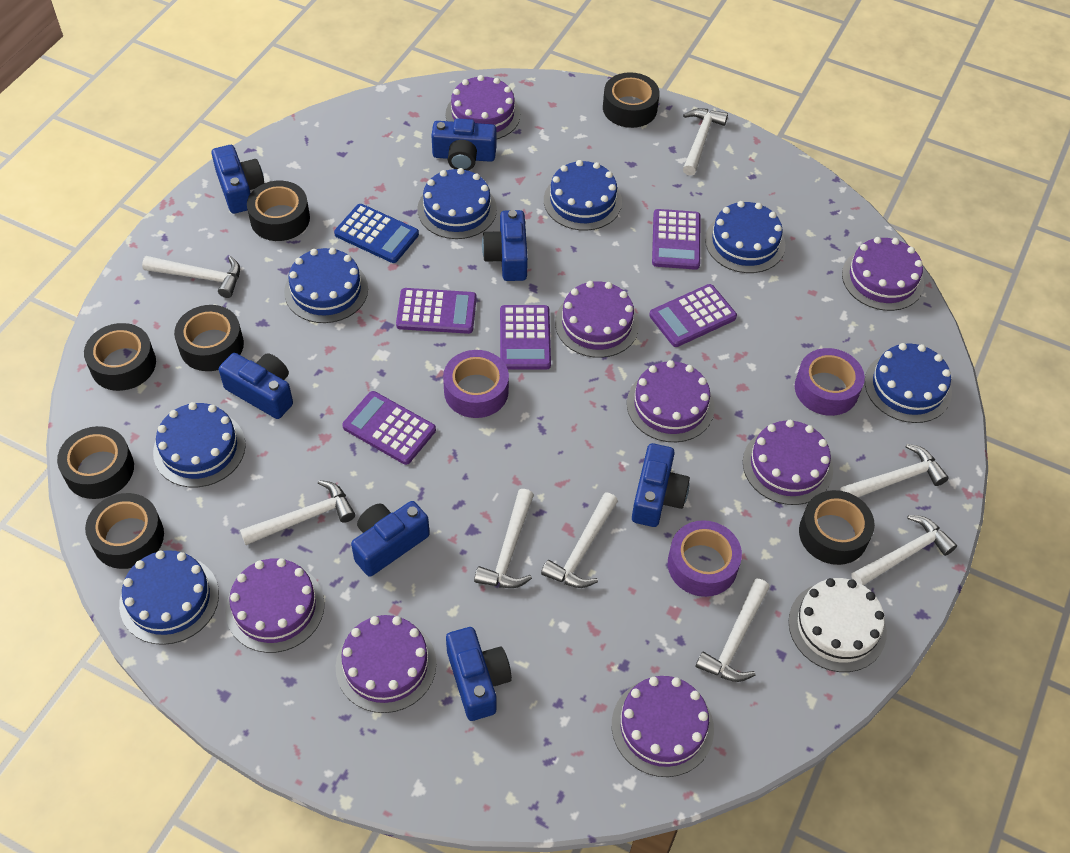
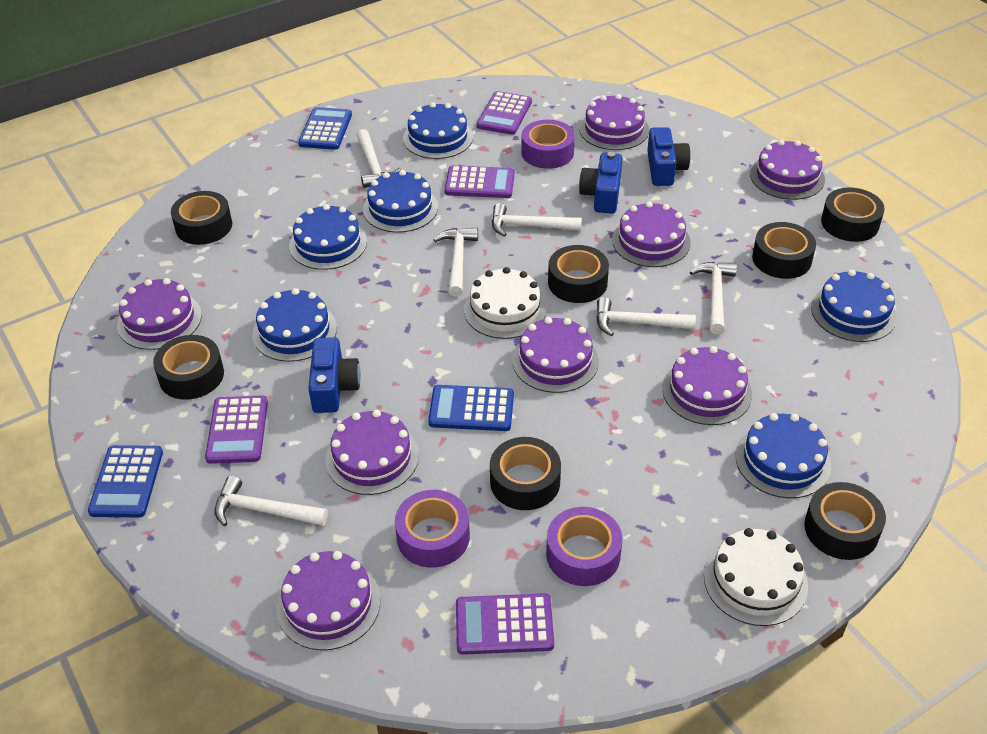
blue cake: 7 -> 6
blue calculator: 1 -> 3
blue camera: 7 -> 3
purple calculator: 5 -> 4
white cake: 1 -> 2
white hammer: 8 -> 6

